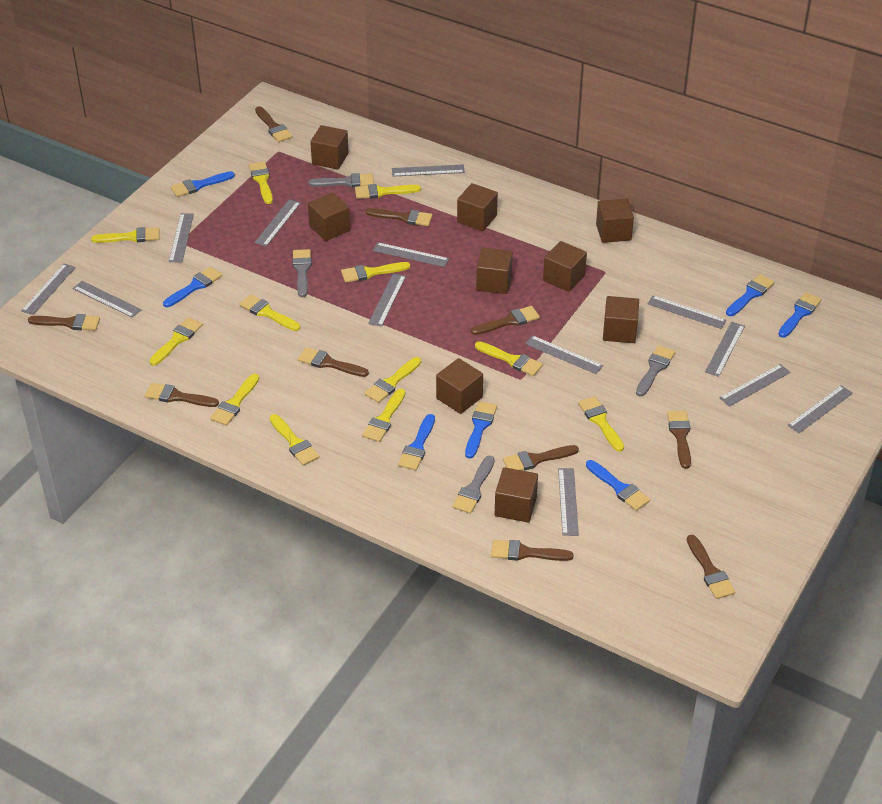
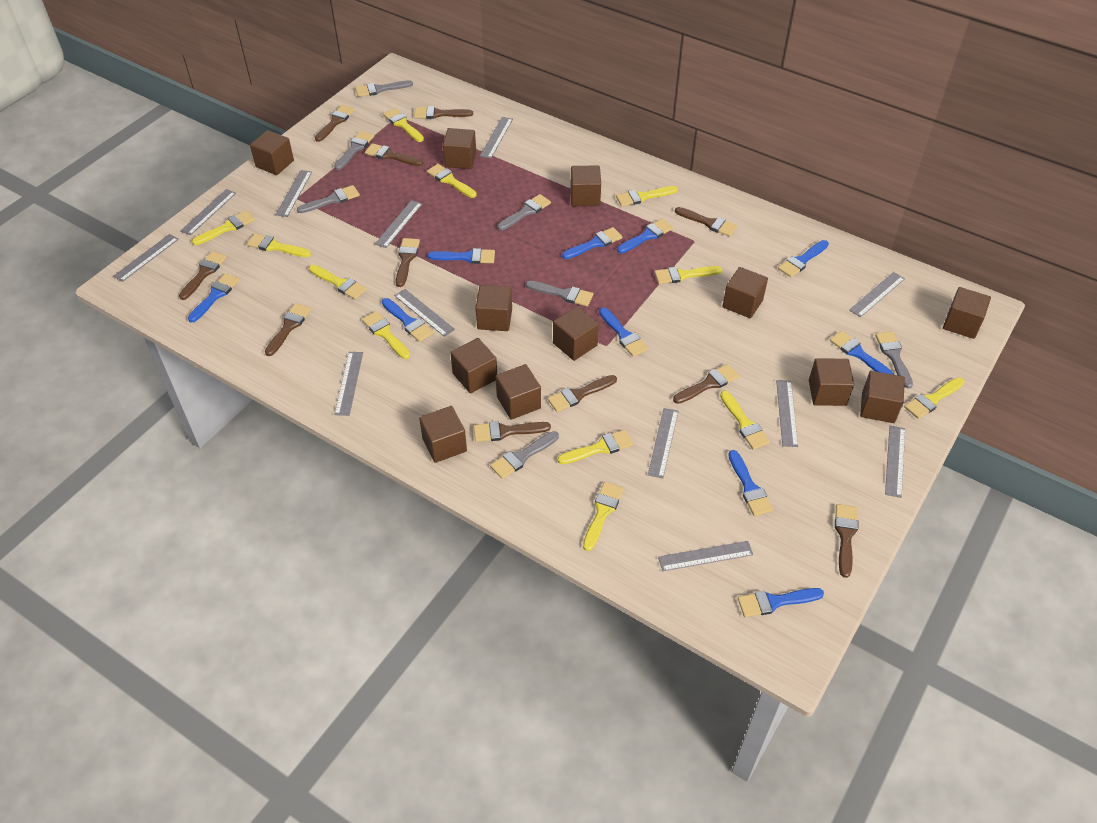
blue brush: 7 -> 10
brown brush: 10 -> 11
brown cube: 9 -> 12
grey brush: 4 -> 7
grey ruler: 13 -> 12

